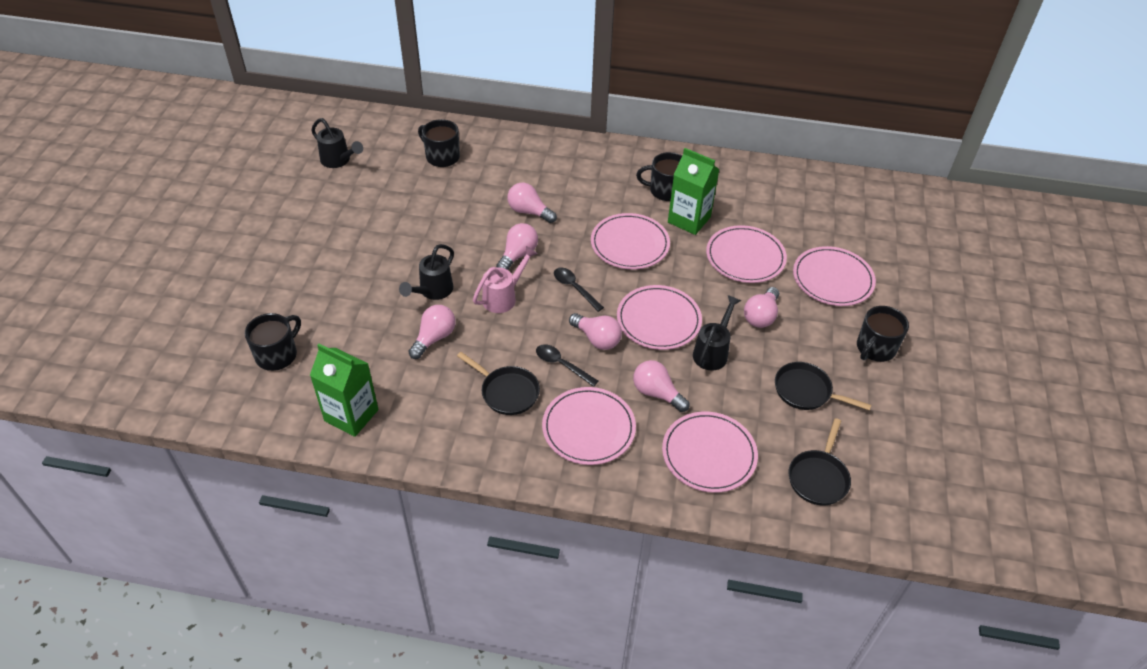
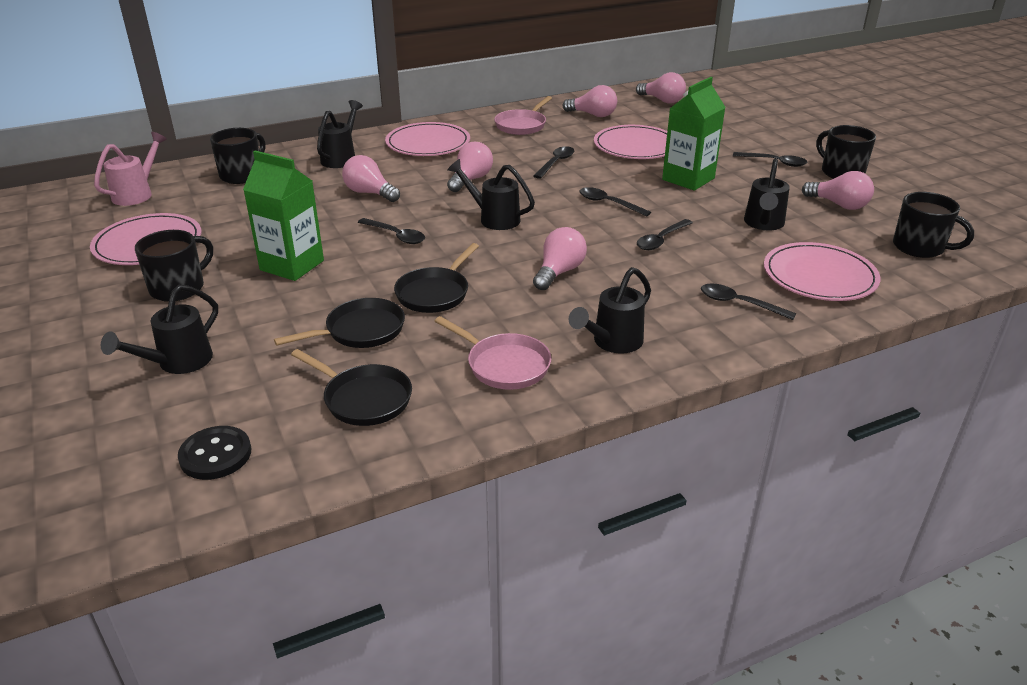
black button: 0 -> 1
black spoon: 2 -> 6
black watering can: 3 -> 5
pink pan: 0 -> 2
pink plate: 6 -> 4

